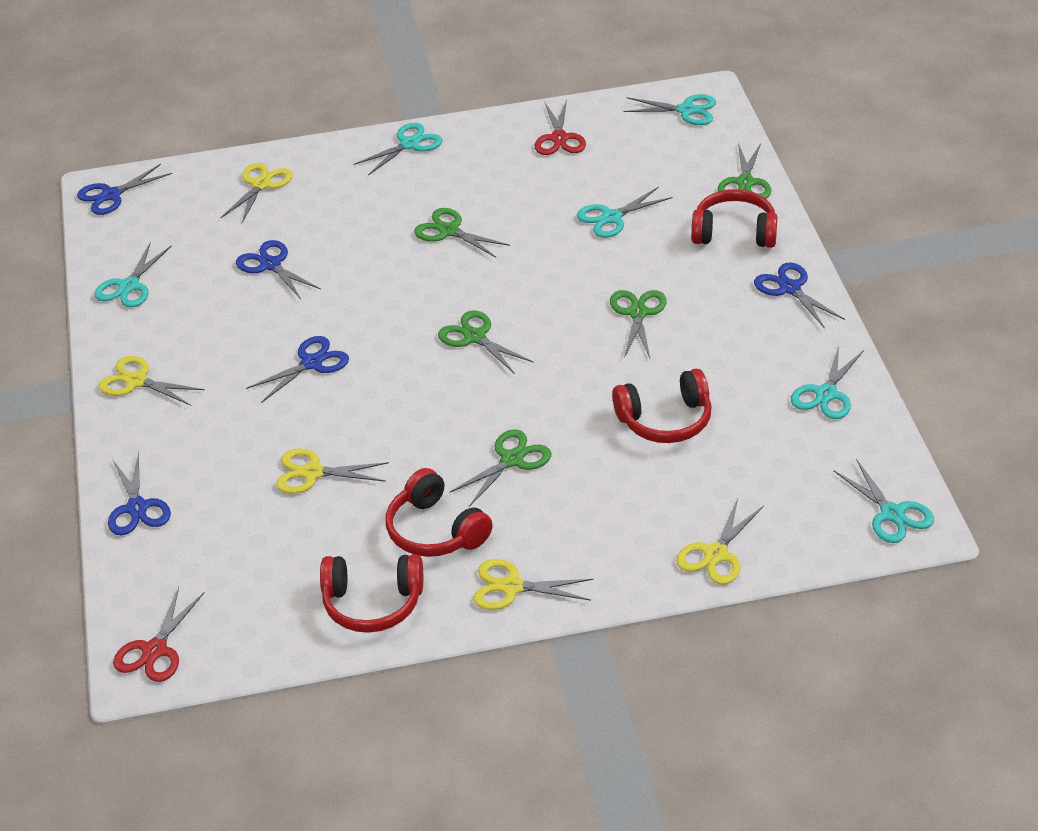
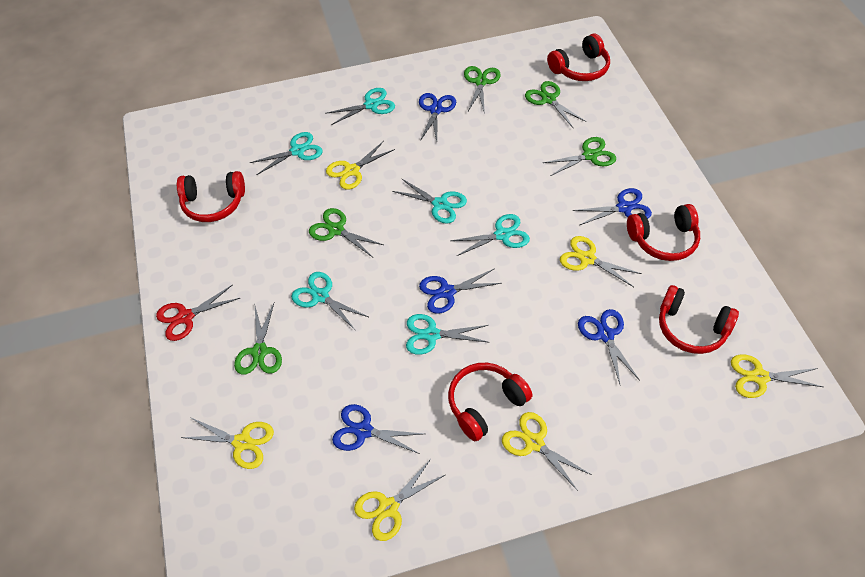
red headphones: 4 -> 5
red scissors: 2 -> 1
yellow scissors: 5 -> 6

